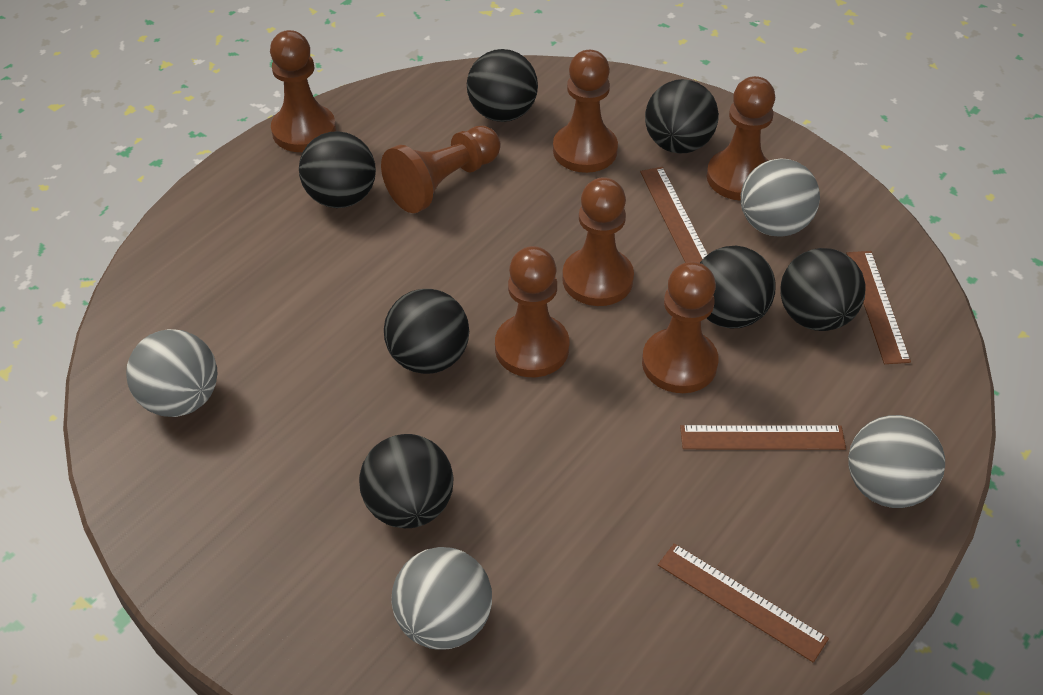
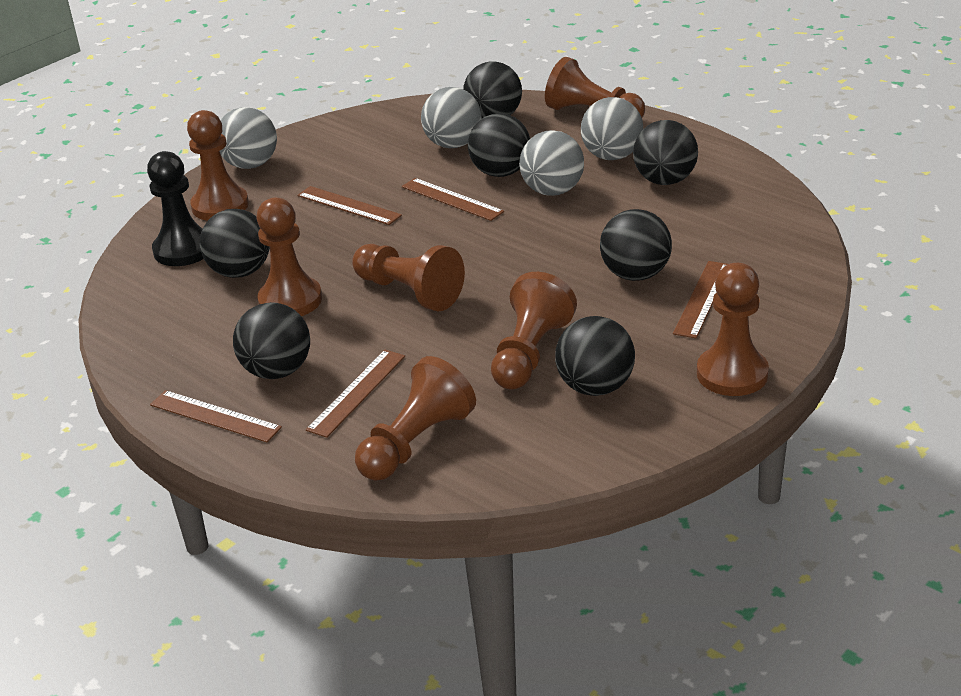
black pawn: 0 -> 1
brown ruler: 4 -> 5

